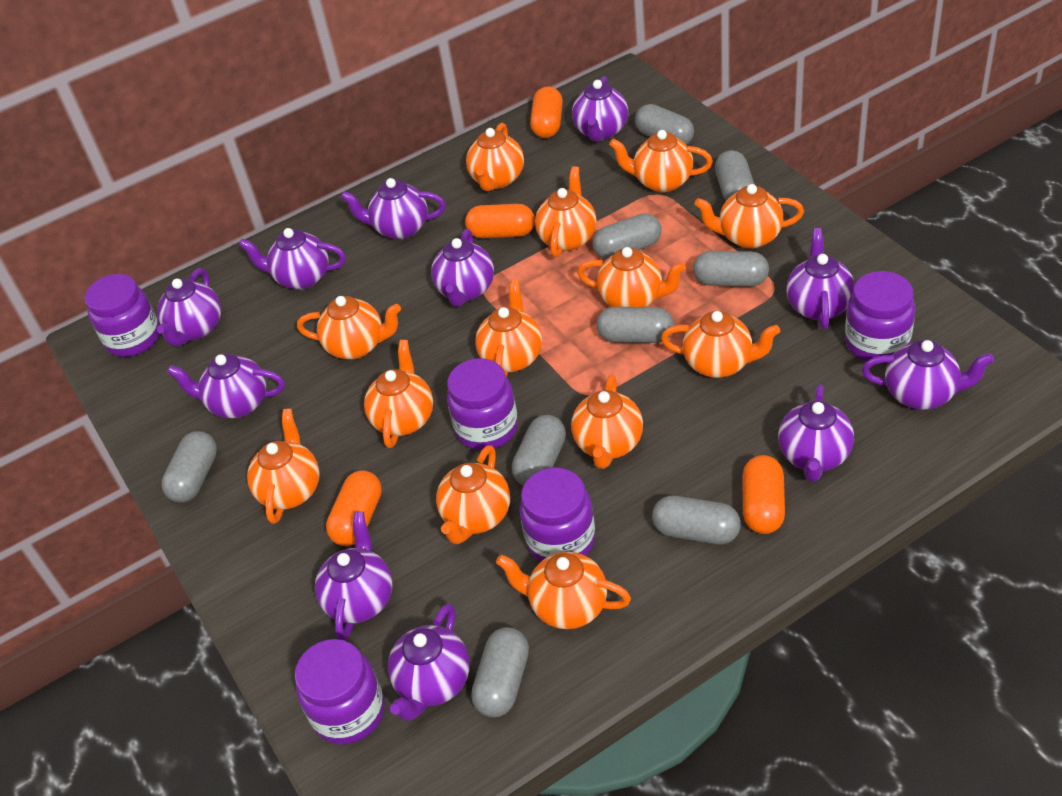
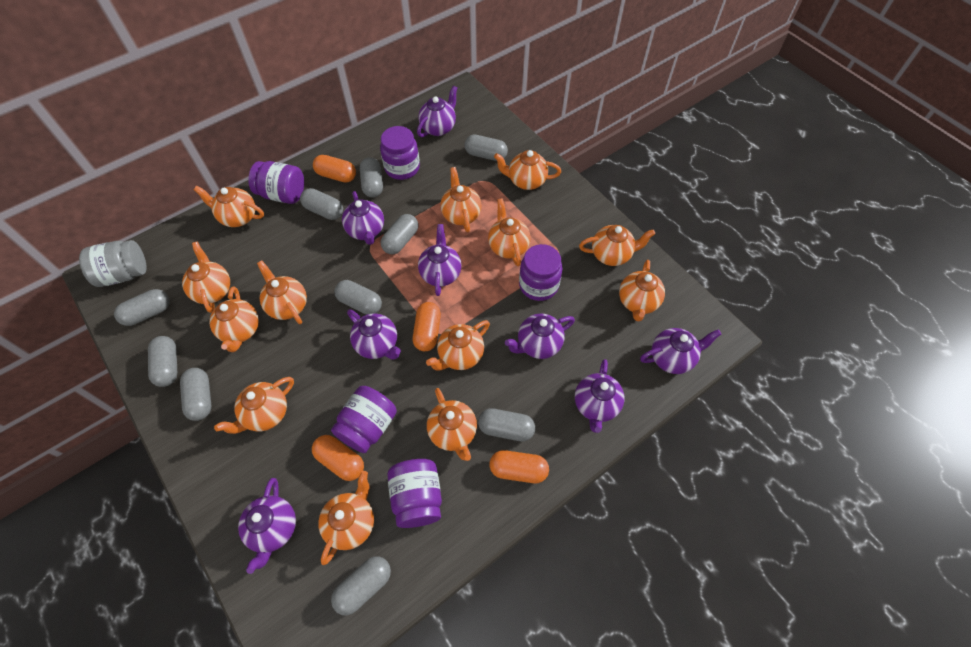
grey capsule: 9 -> 10
grey jar: 0 -> 1
purple teapot: 11 -> 8

